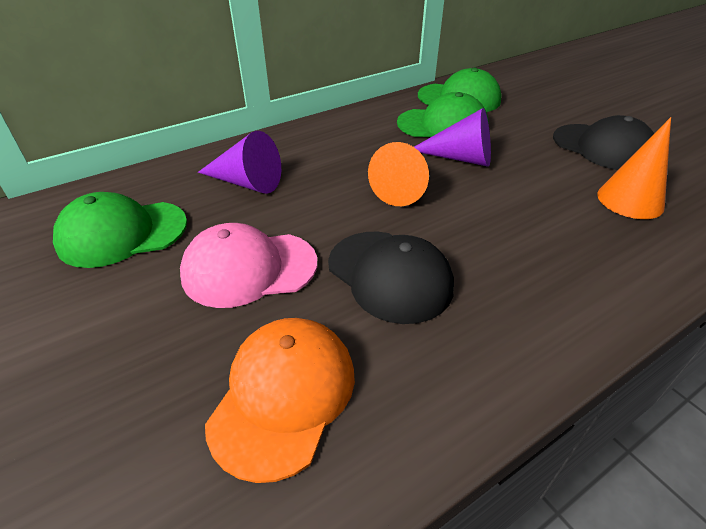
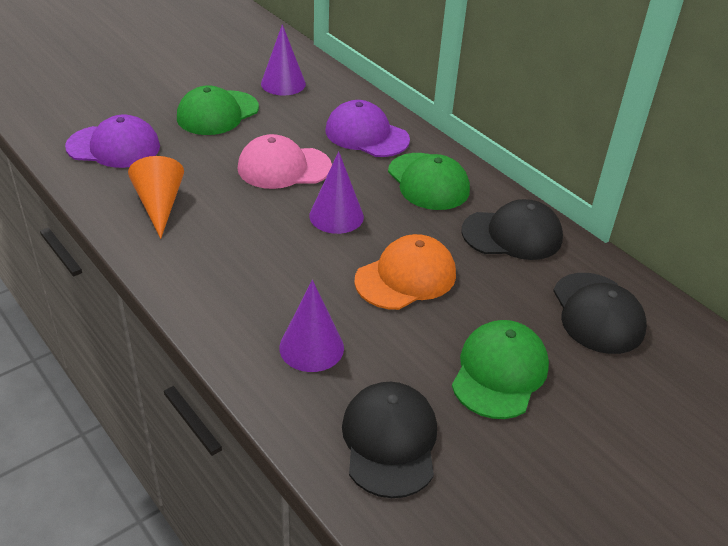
black cap: 2 -> 3
orange cone: 2 -> 1
purple cap: 0 -> 2
purple cone: 2 -> 3

